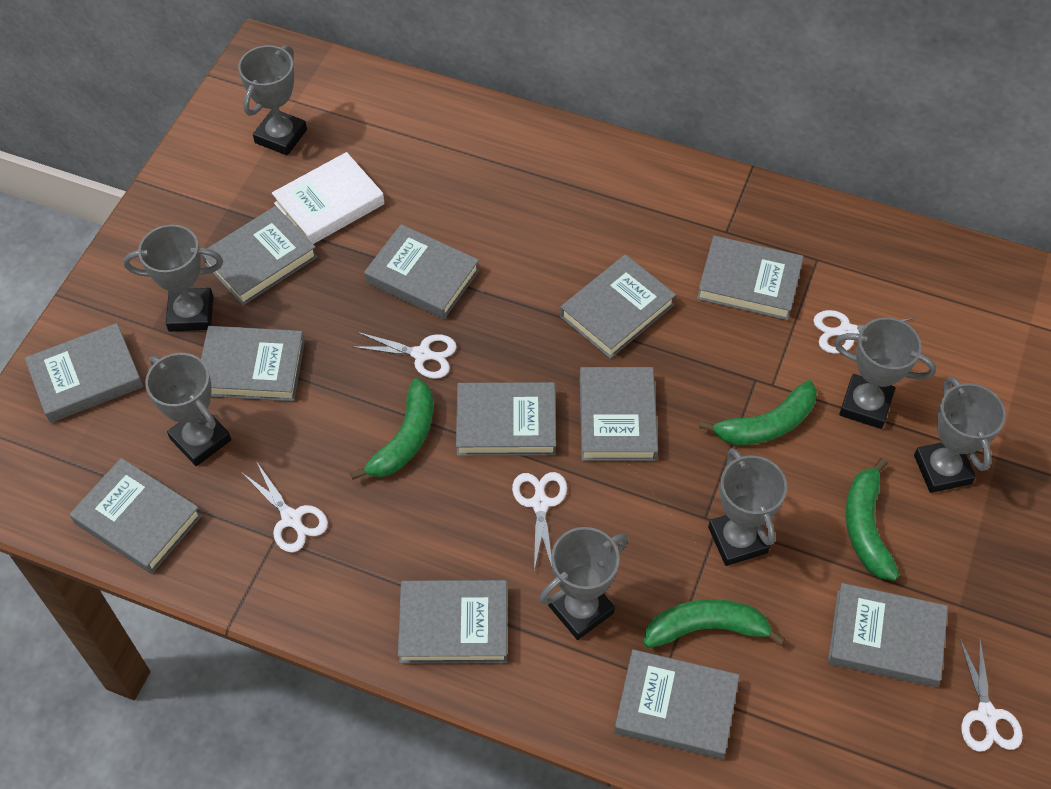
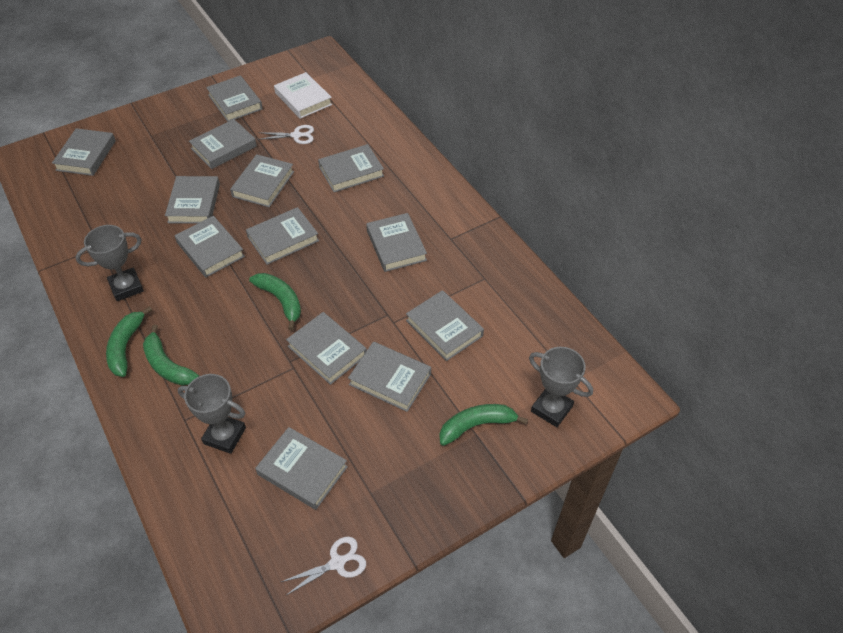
grey book: 12 -> 13
grey trophy: 7 -> 3
white scissors: 5 -> 2

